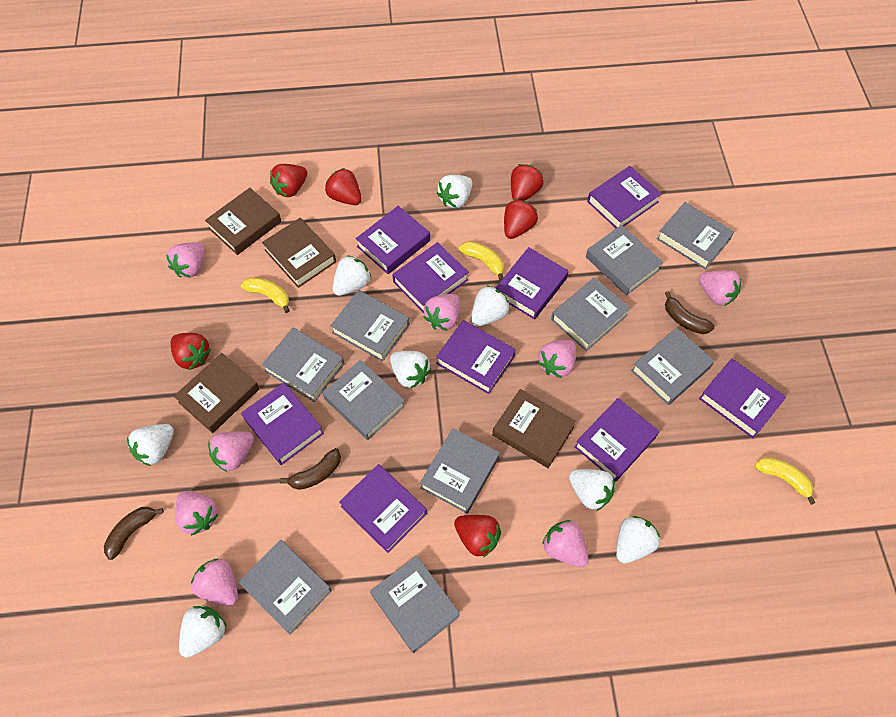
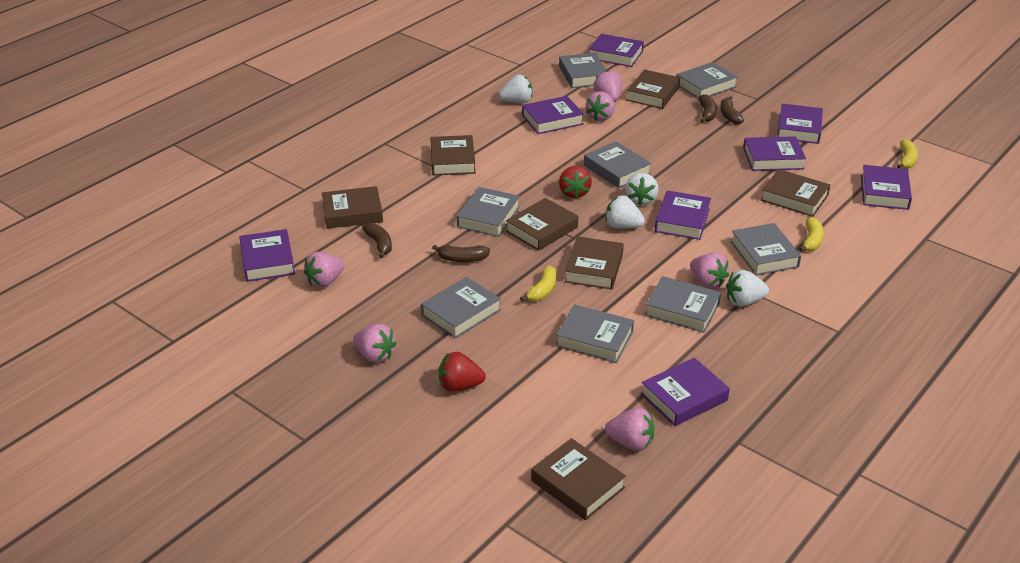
brown banana: 3 -> 4
brown book: 4 -> 7
grey book: 10 -> 8
pink strawberry: 8 -> 6
purple book: 9 -> 8
red strawberry: 6 -> 2
white strawberry: 8 -> 4

